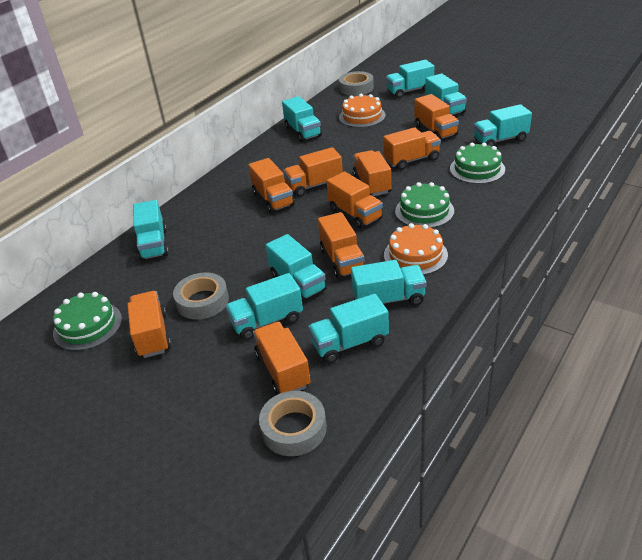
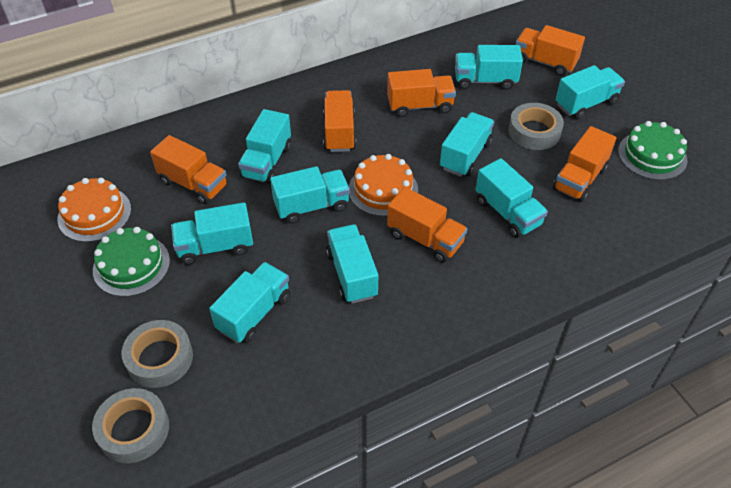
green cake: 3 -> 2
orange truck: 9 -> 6

